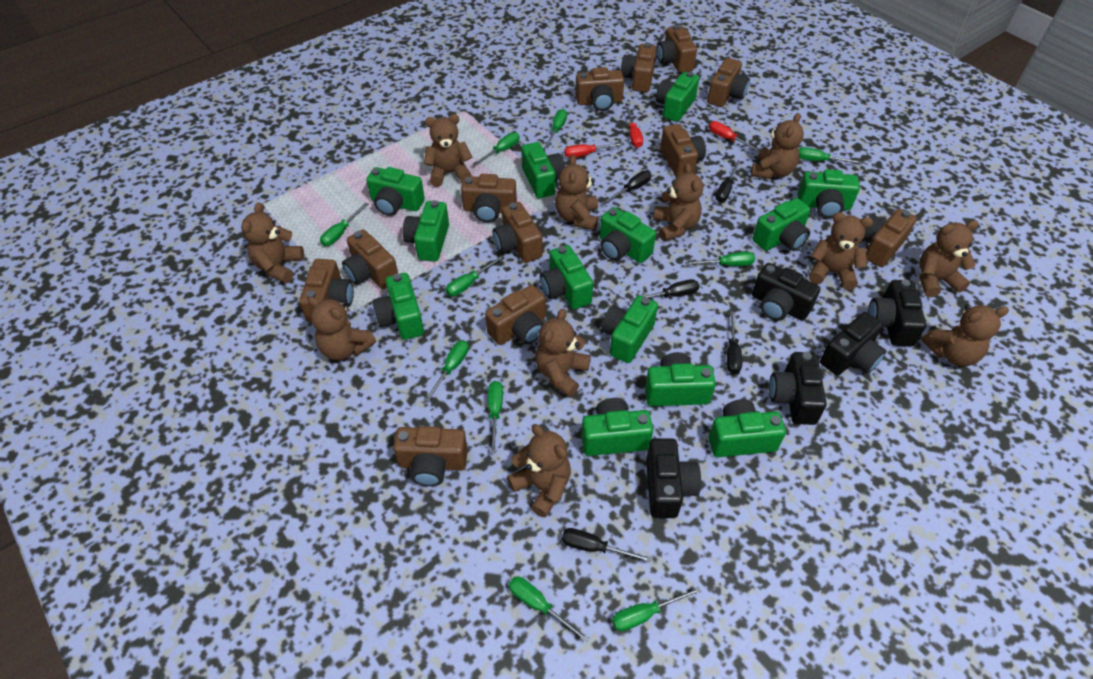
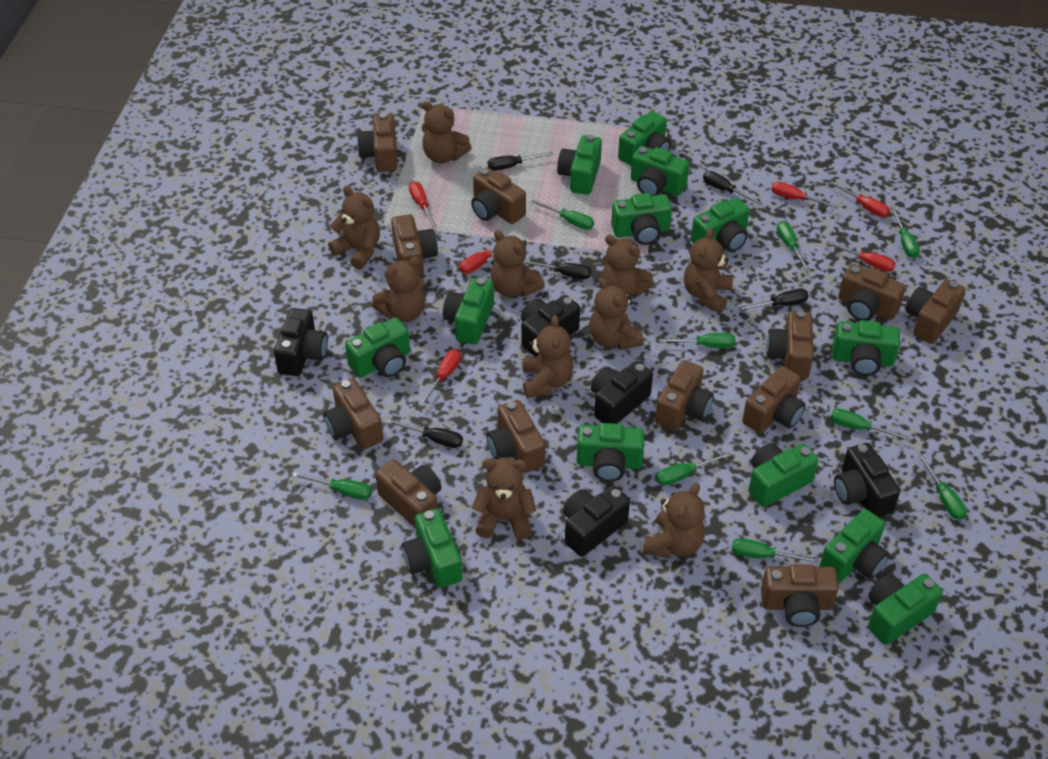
brown teddy bear: 11 -> 10
green screwdriver: 10 -> 9
red screwdriver: 3 -> 6

